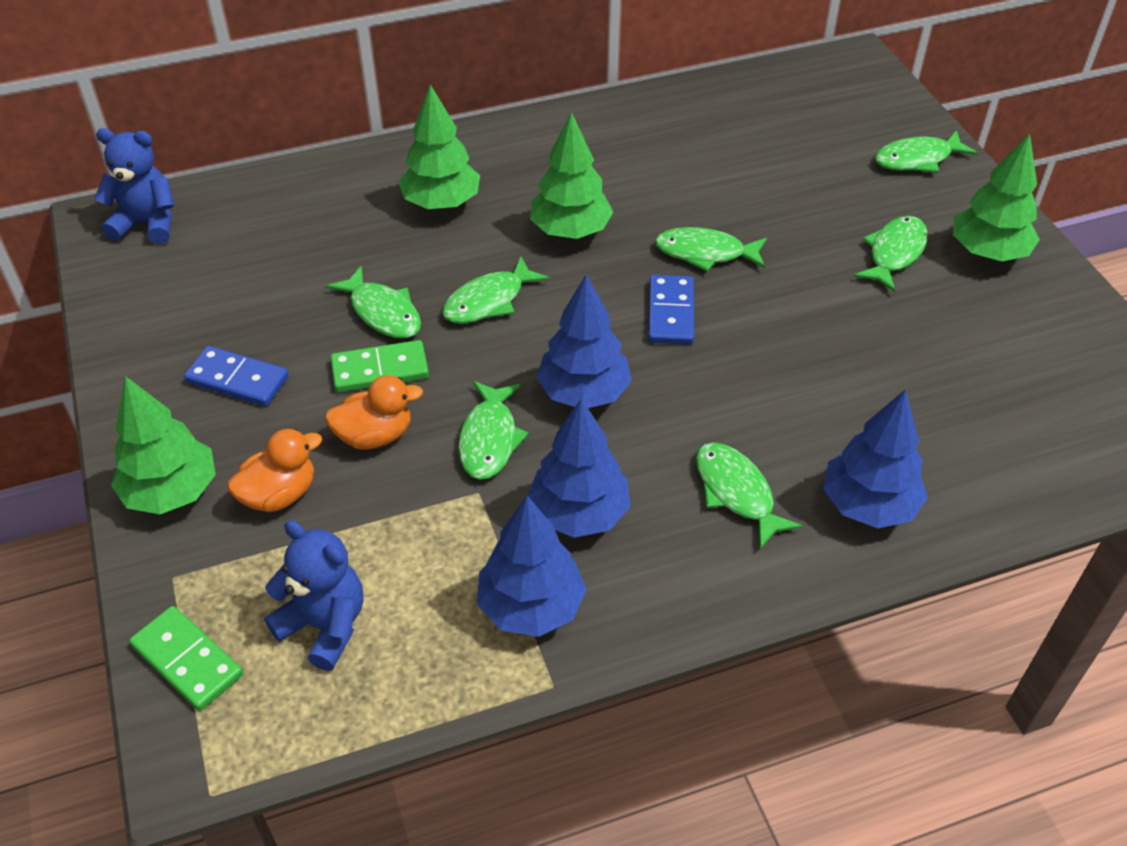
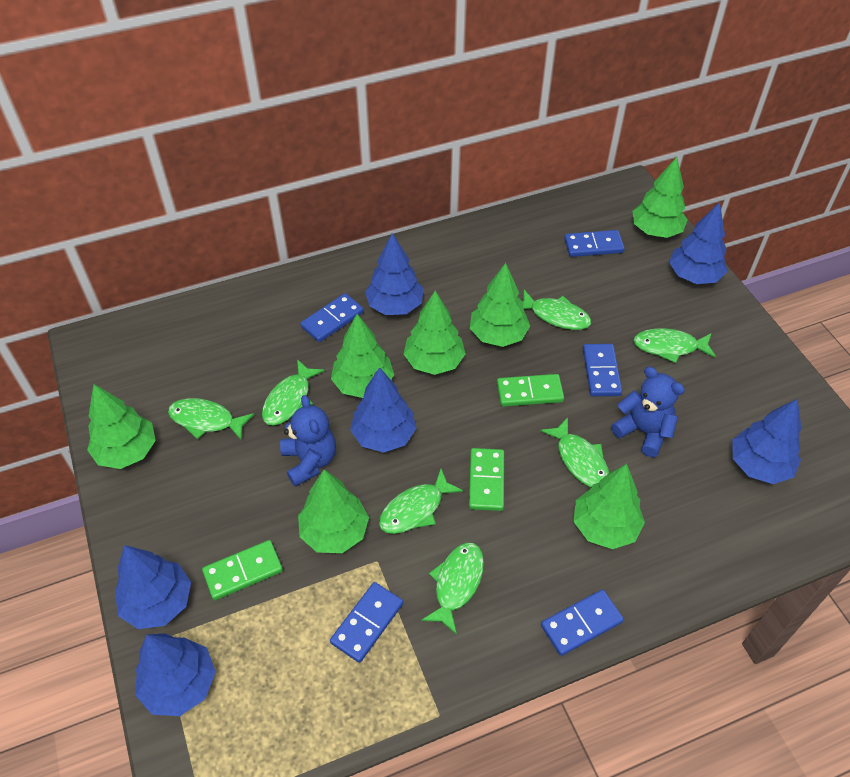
blue domino: 2 -> 5
blue tree: 4 -> 6
green domino: 2 -> 3
green tree: 4 -> 7
orange duck: 2 -> 0

